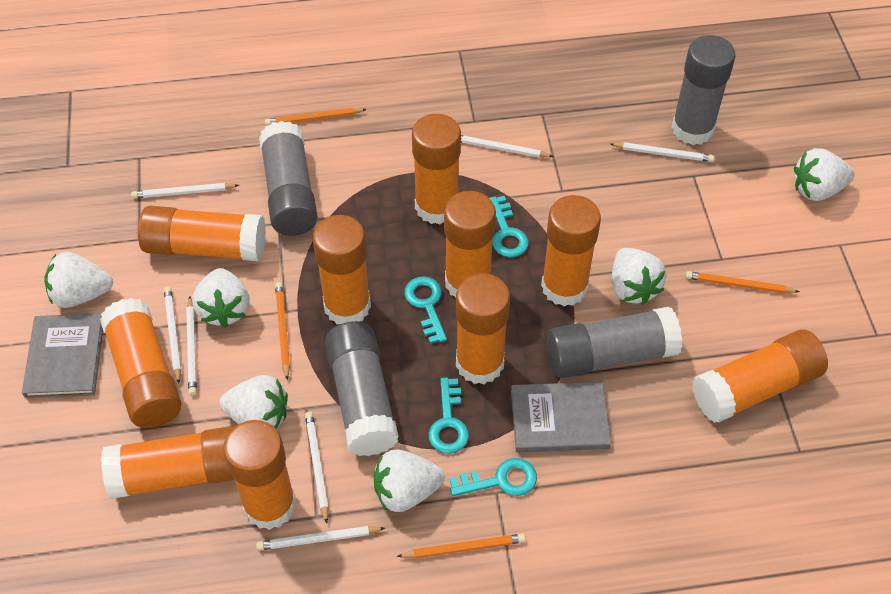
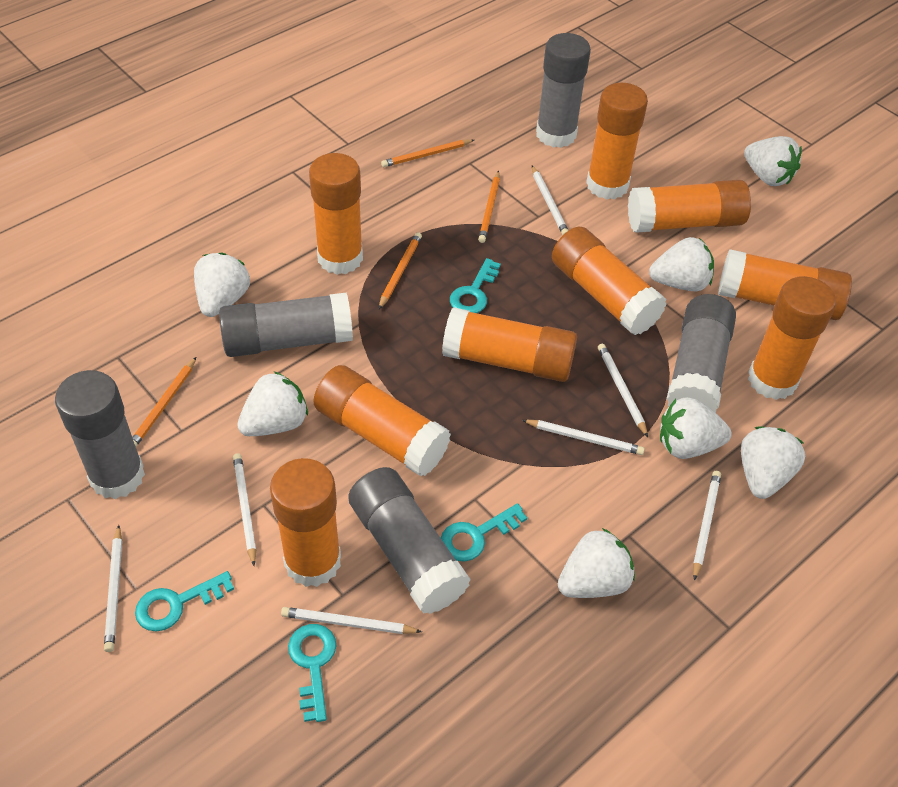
grey book: 2 -> 0
grey glue stick: 4 -> 5
orange glue stick: 10 -> 9
white strawberry: 6 -> 7

